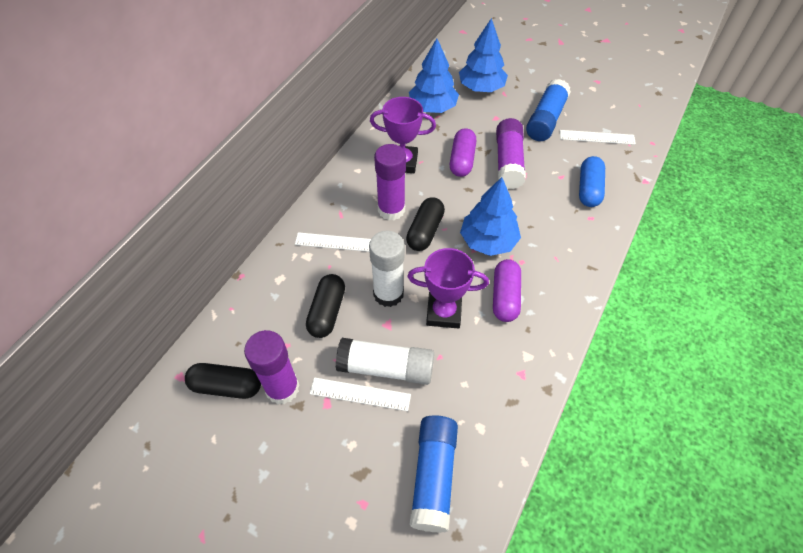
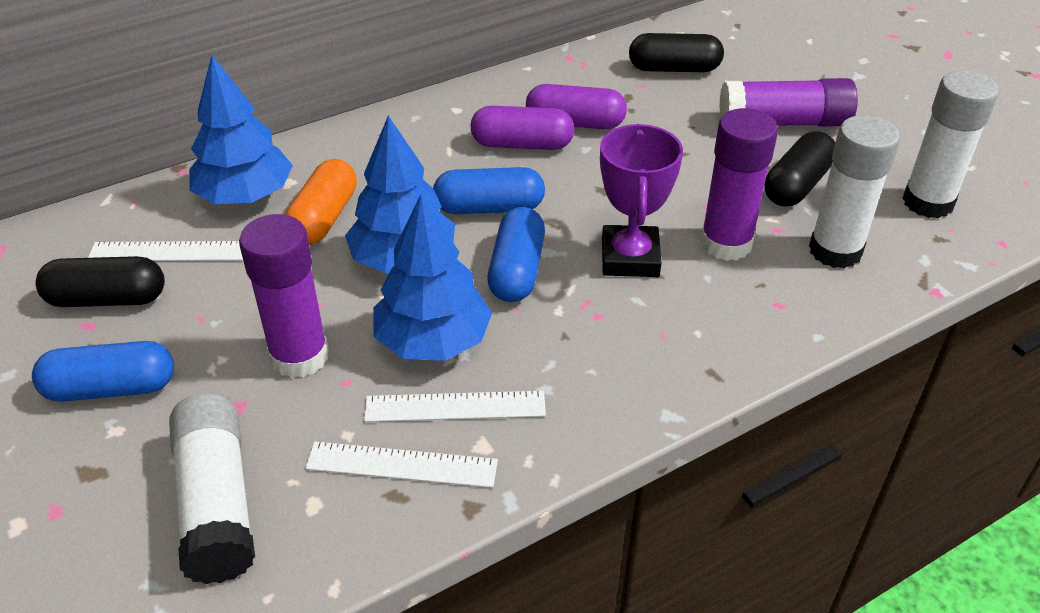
blue capsule: 1 -> 3
blue glue stick: 2 -> 0
orange capsule: 0 -> 1
purple trophy: 2 -> 1
white glue stick: 2 -> 3

